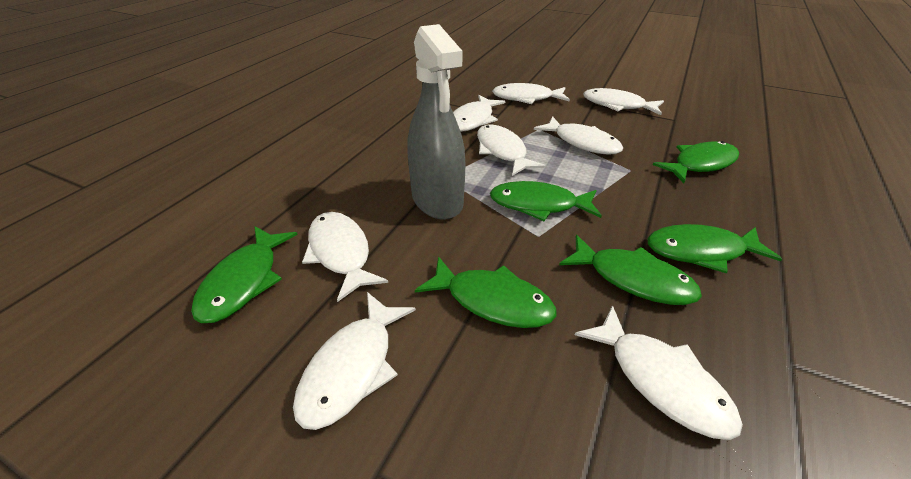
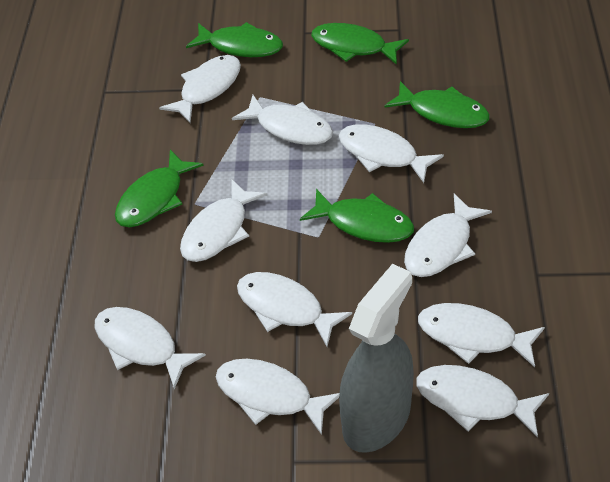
green fish: 6 -> 5
white fish: 8 -> 10

